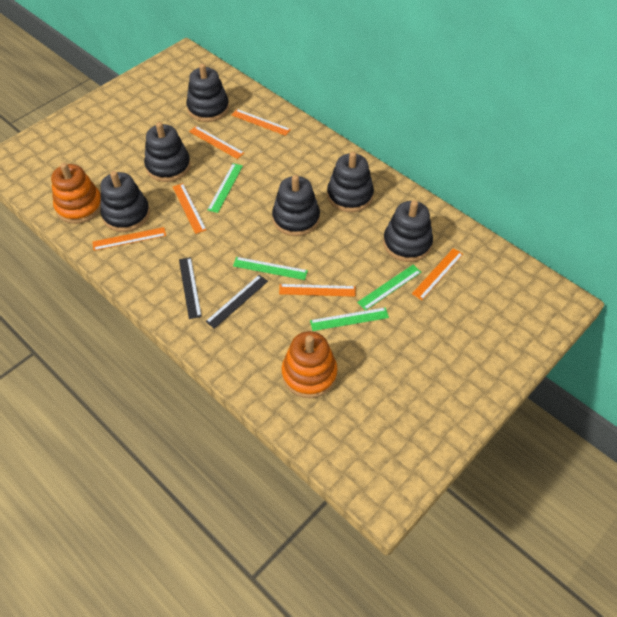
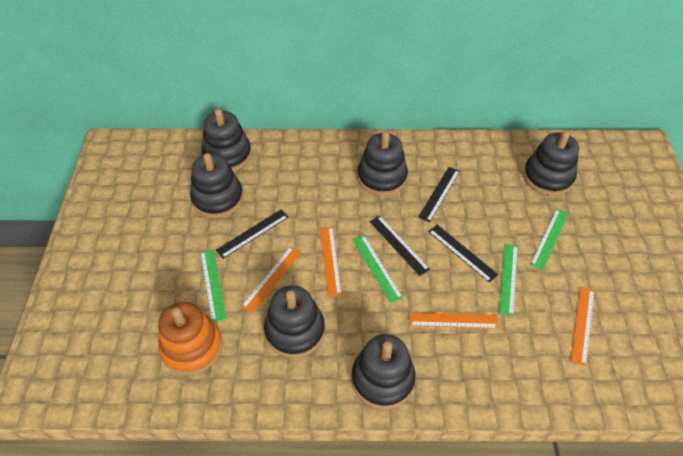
black ruler: 2 -> 4
orange ruler: 6 -> 4
orange stacking toy: 2 -> 1

